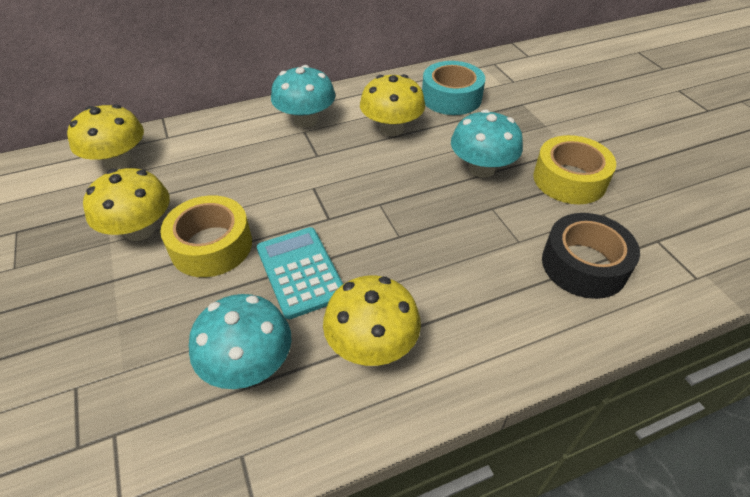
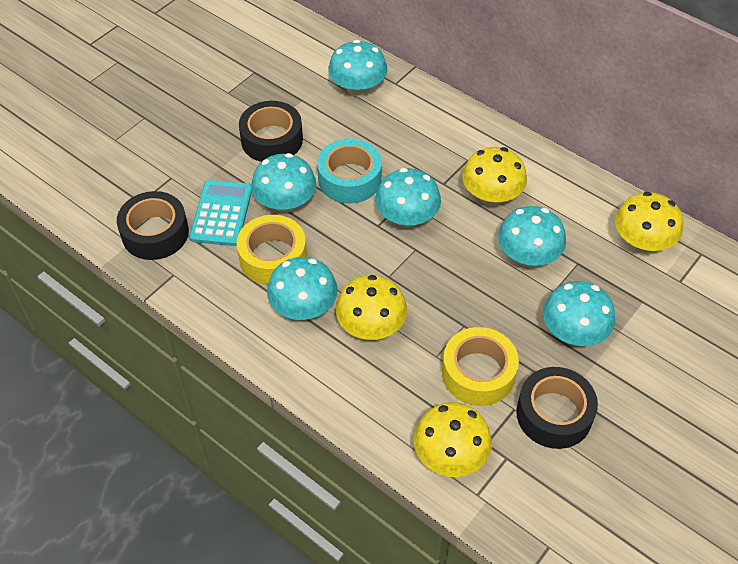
black tape: 1 -> 3
turquoise mushroom: 3 -> 6

